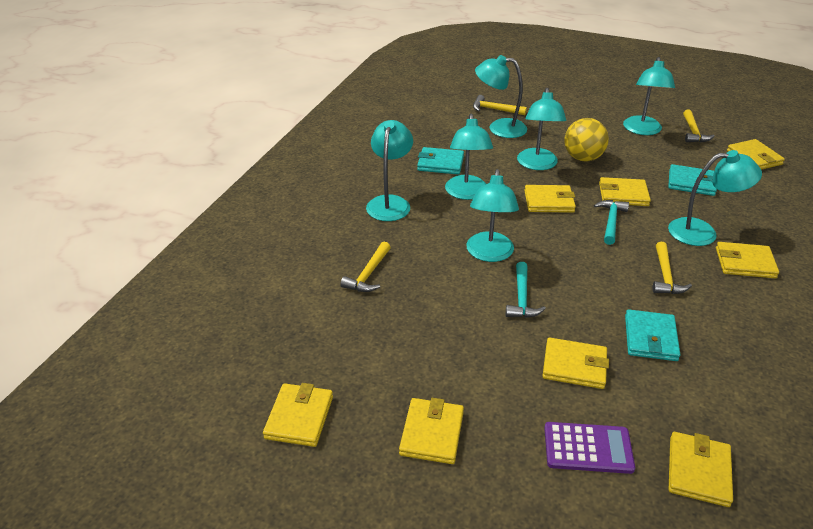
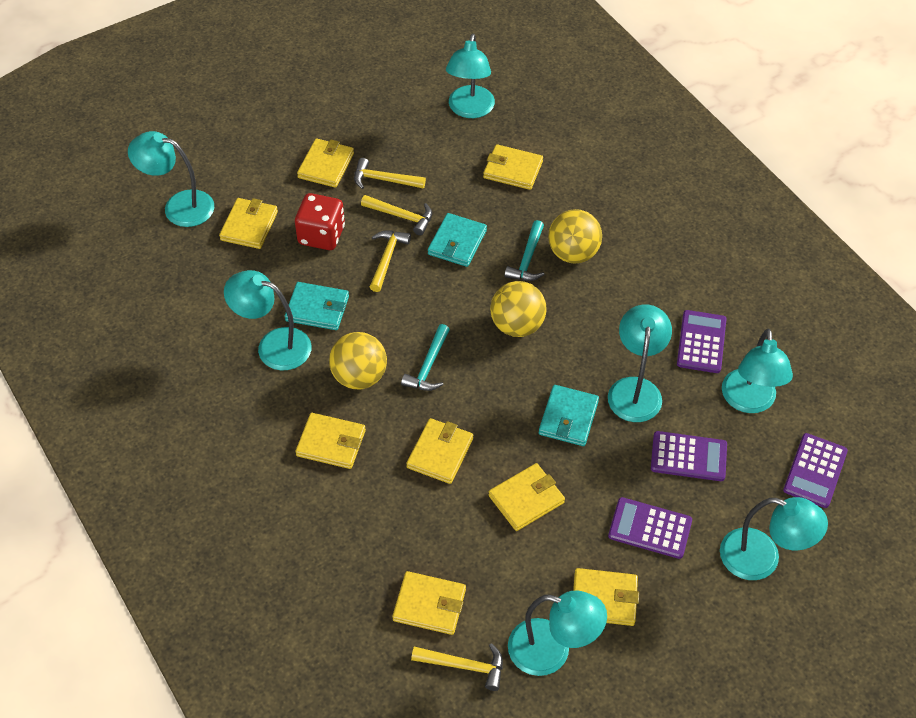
purple calculator: 1 -> 4
red dice: 0 -> 1
yellow ball: 1 -> 3

